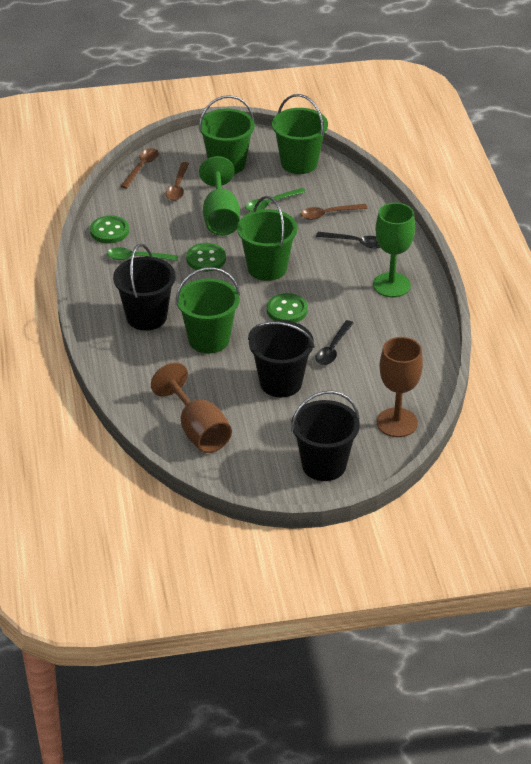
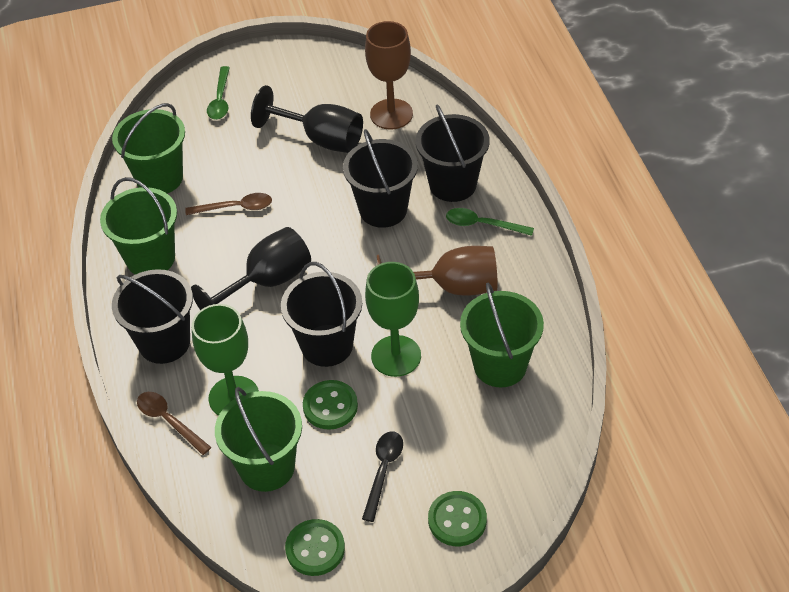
black bucket: 3 -> 4
black goblet: 0 -> 2
black spoon: 2 -> 1
brown spoon: 3 -> 2

